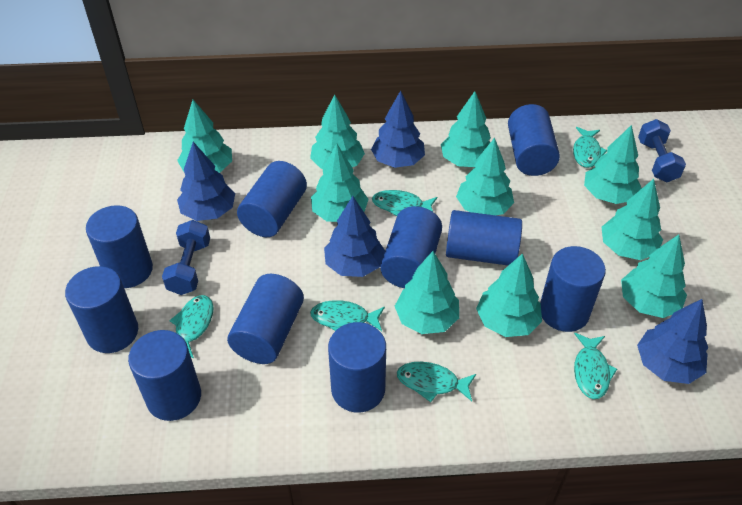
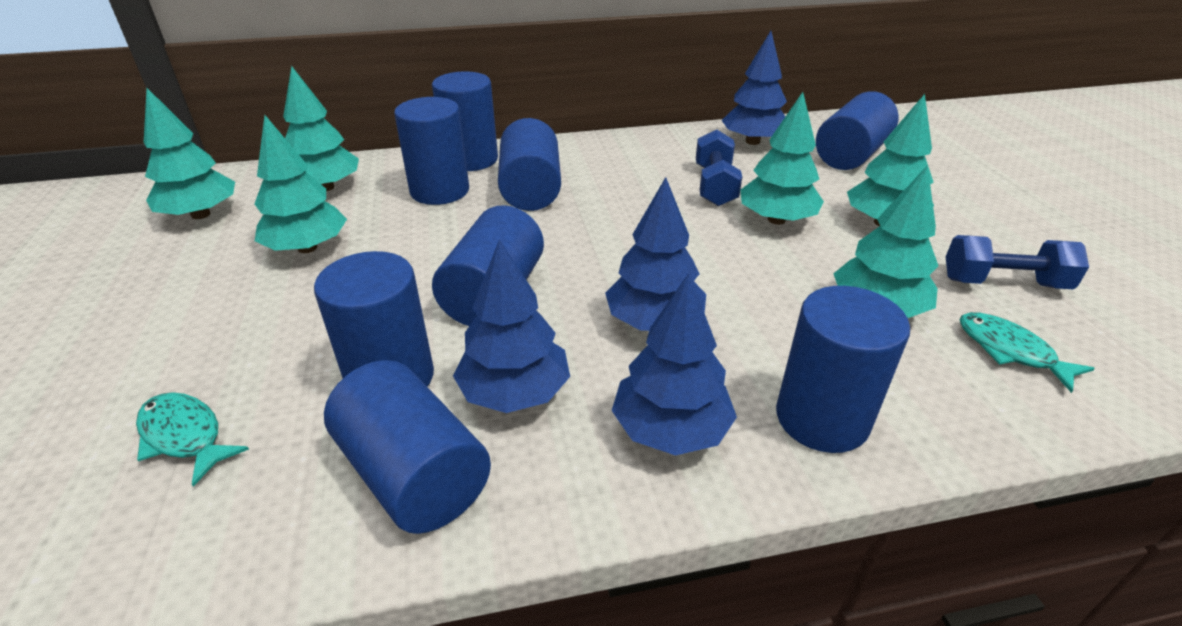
blue cylinder: 10 -> 8
turquoise fish: 6 -> 2
turquoise tree: 10 -> 6

